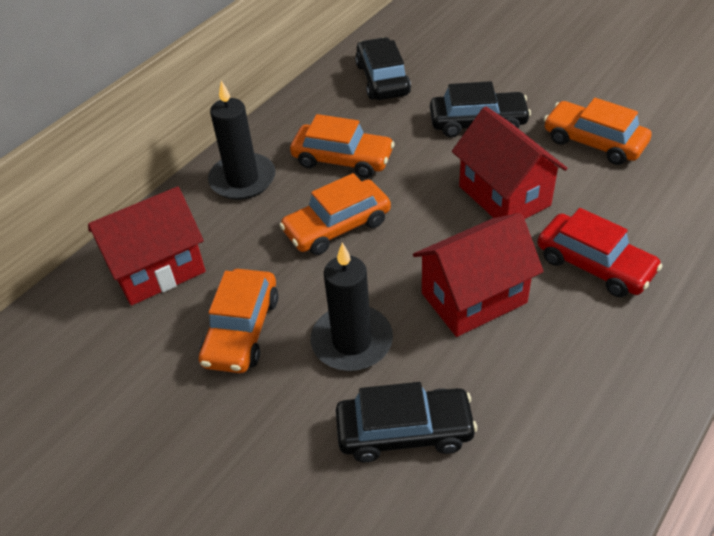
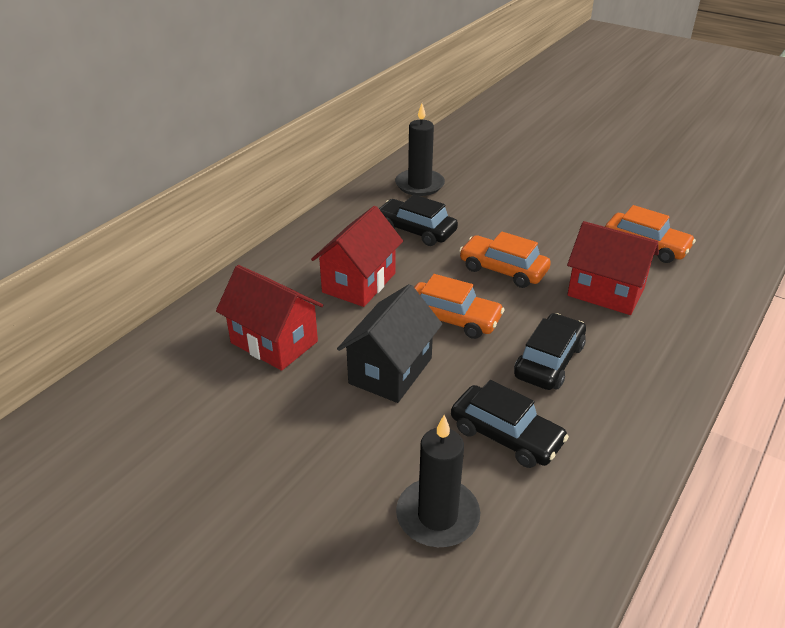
black house: 0 -> 1
orange car: 4 -> 3
red car: 1 -> 0

